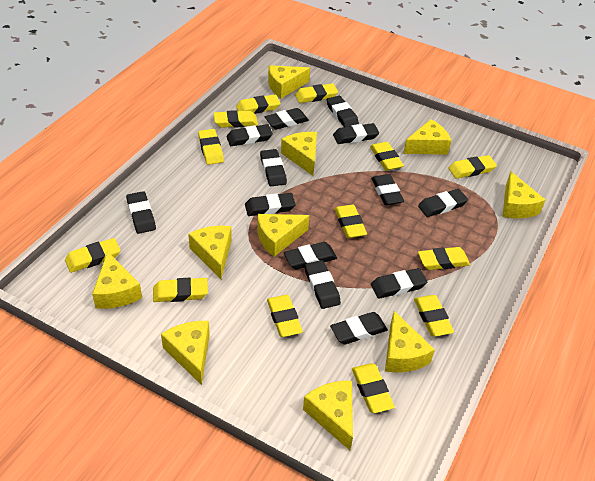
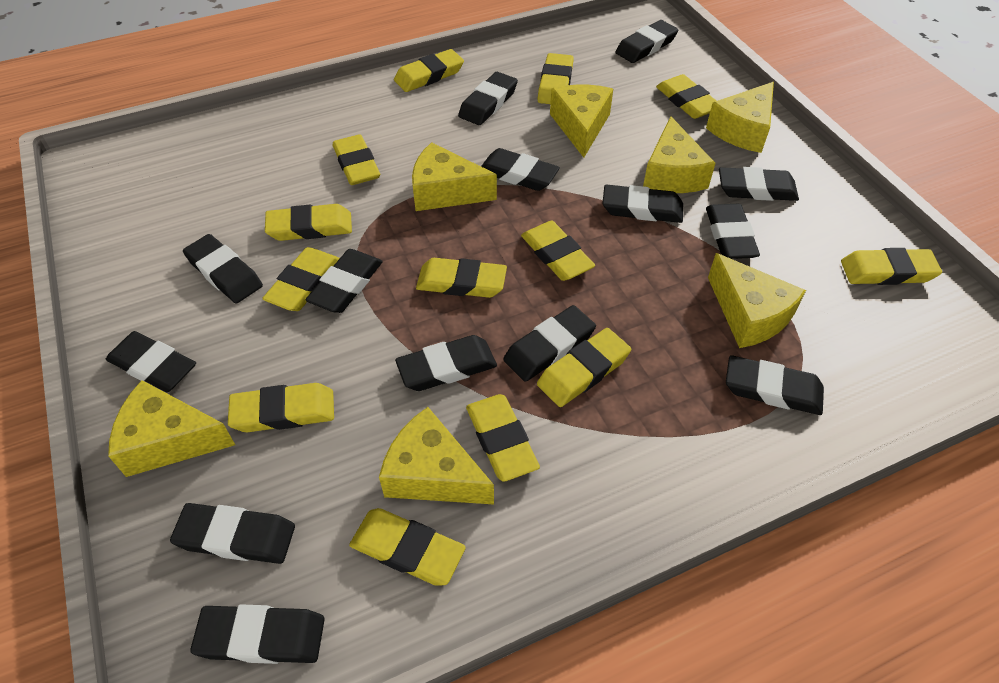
black eraser: 13 -> 14
yellow cheese: 10 -> 7

